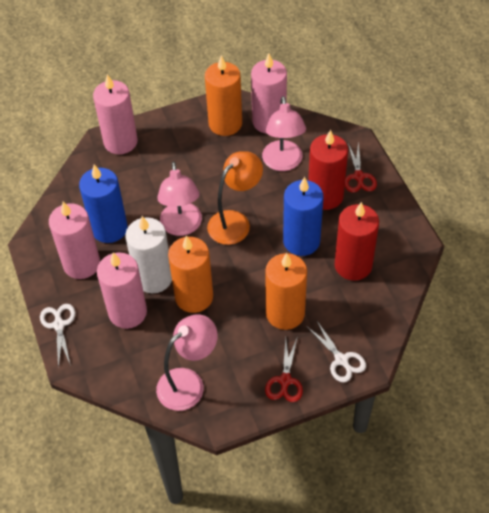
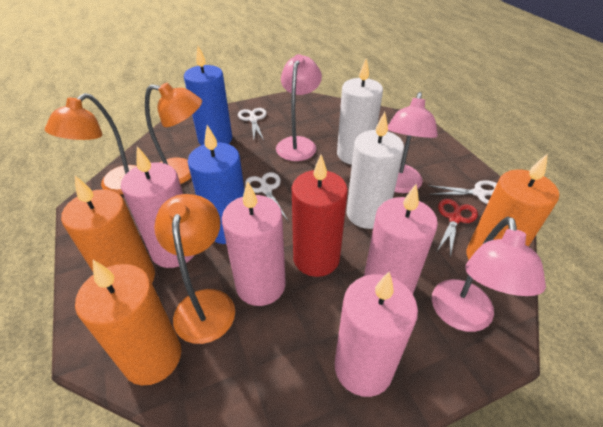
orange lamp: 1 -> 3
red candle: 2 -> 1
red scissors: 2 -> 1
white candle: 1 -> 2
white scissors: 2 -> 3

